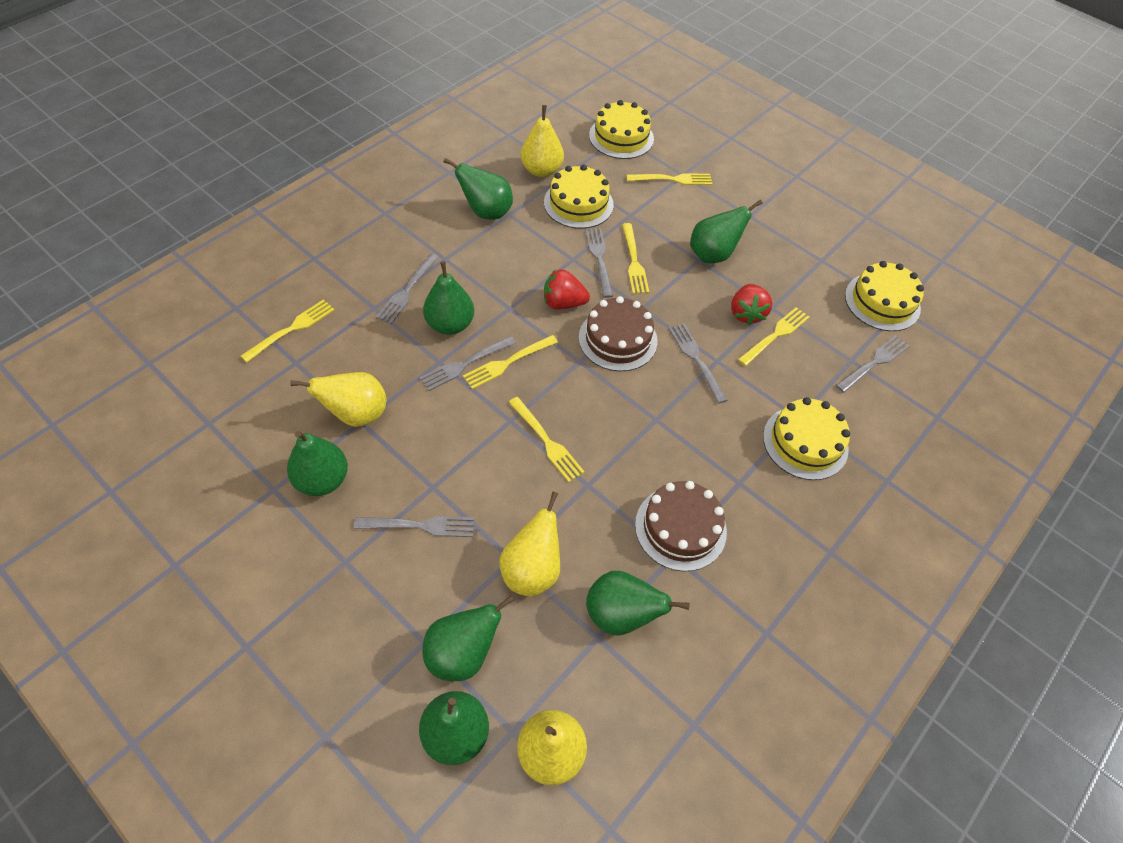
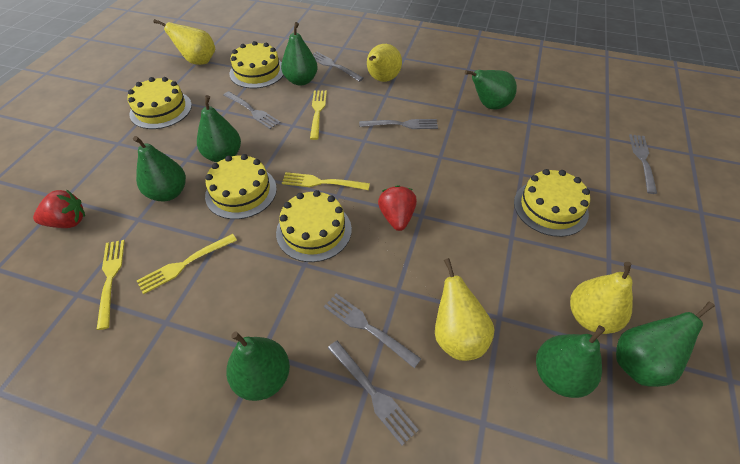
brown cake: 2 -> 0
yellow cake: 4 -> 5
yellow fork: 6 -> 4

